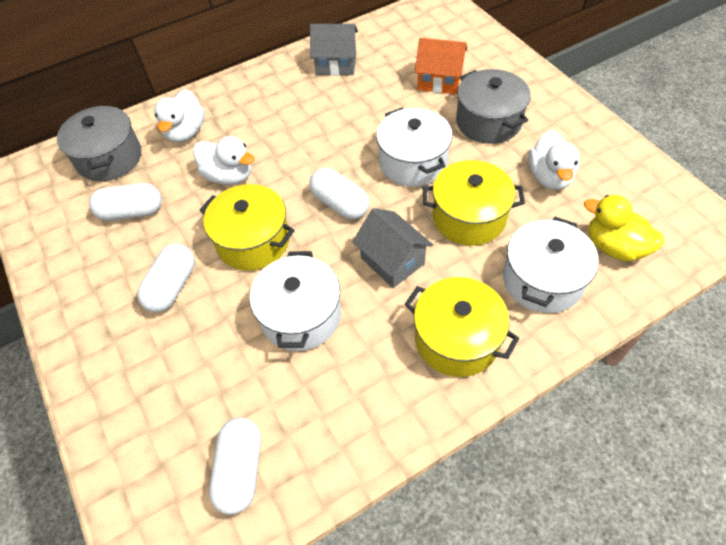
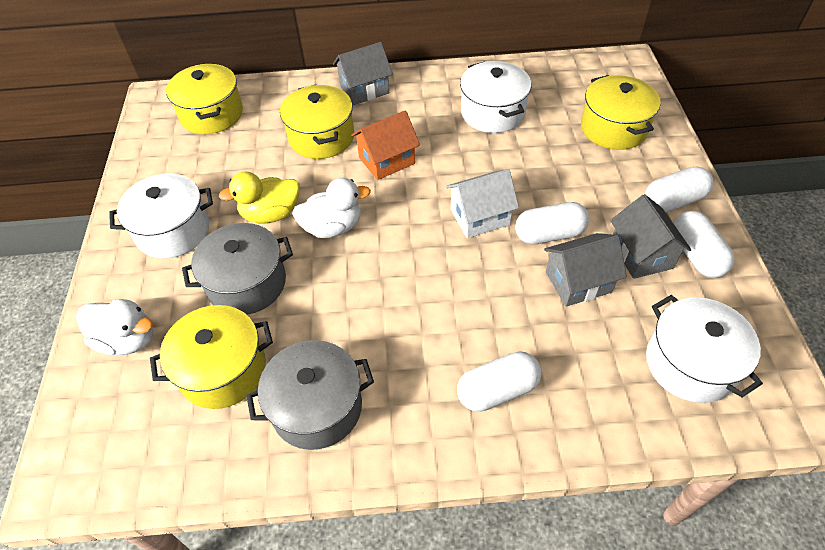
grey house: 2 -> 3
white duck: 3 -> 2
white house: 0 -> 1
yellow pot: 3 -> 4

